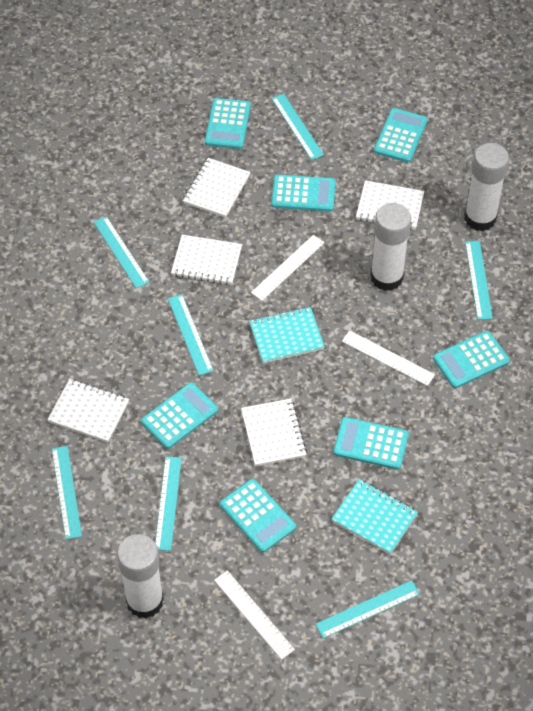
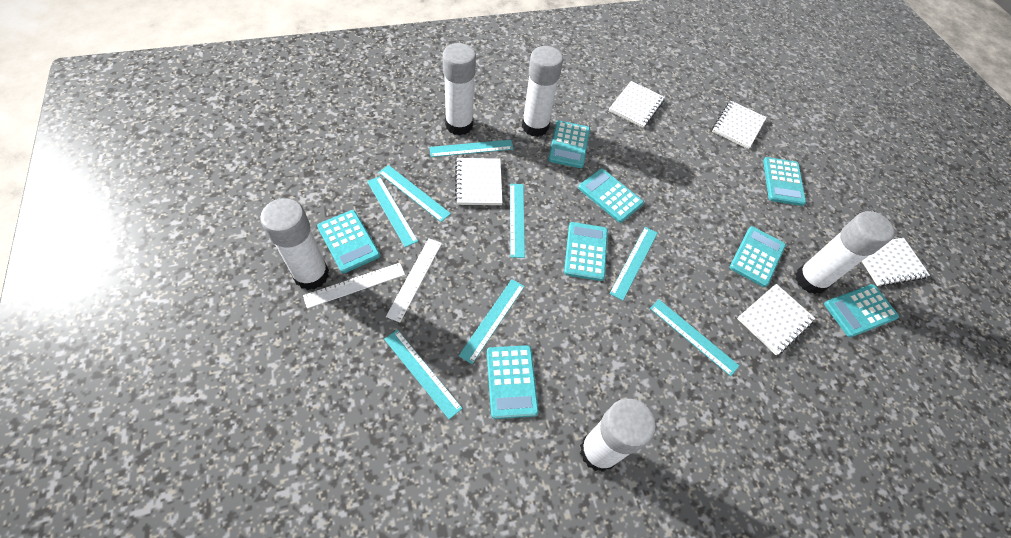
turquoise calculator: 7 -> 8
turquoise notebook: 2 -> 0
turquoise ruler: 7 -> 8
white glue stick: 3 -> 5
white ruler: 3 -> 2

